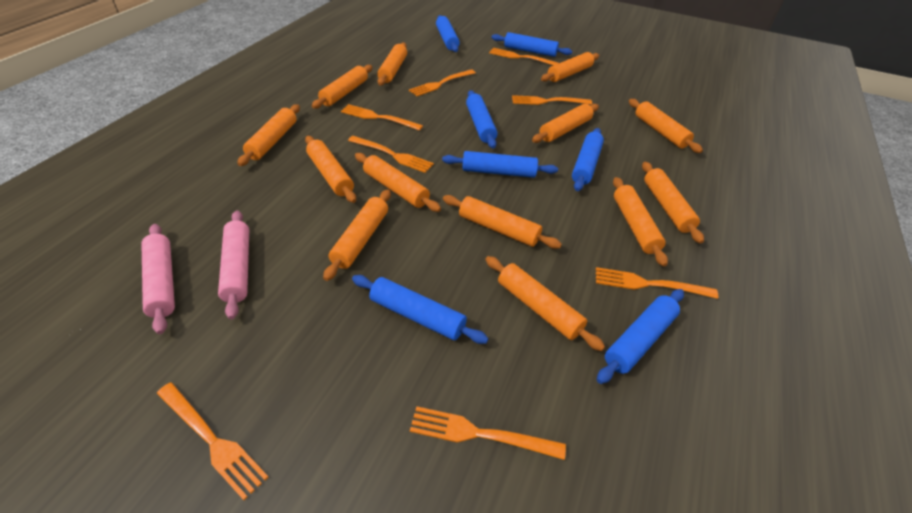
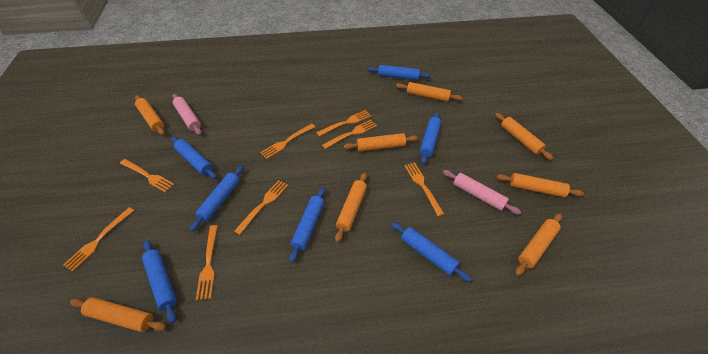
orange rolling pin: 13 -> 8

